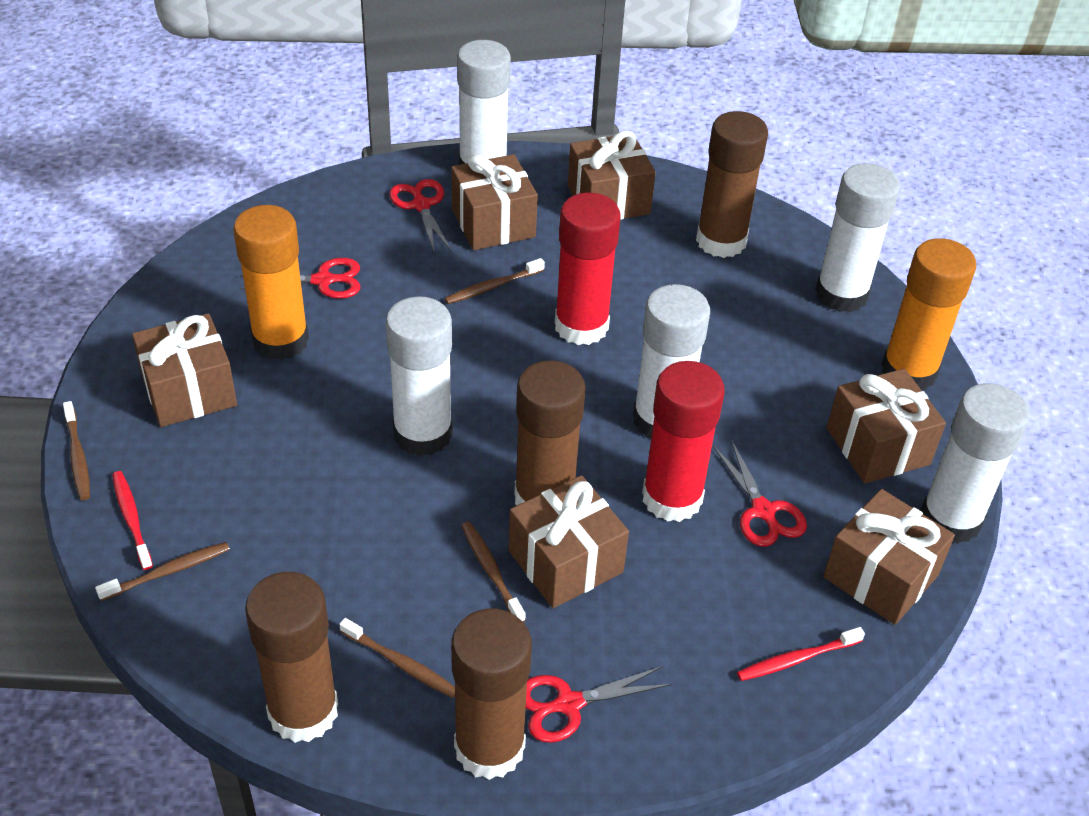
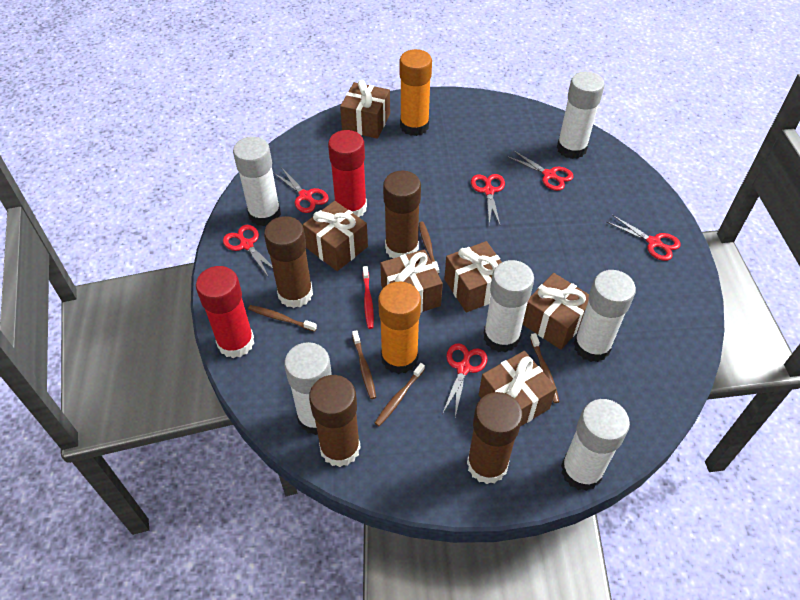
red scissors: 4 -> 6
red toothbrush: 2 -> 1
white glue stick: 5 -> 6

